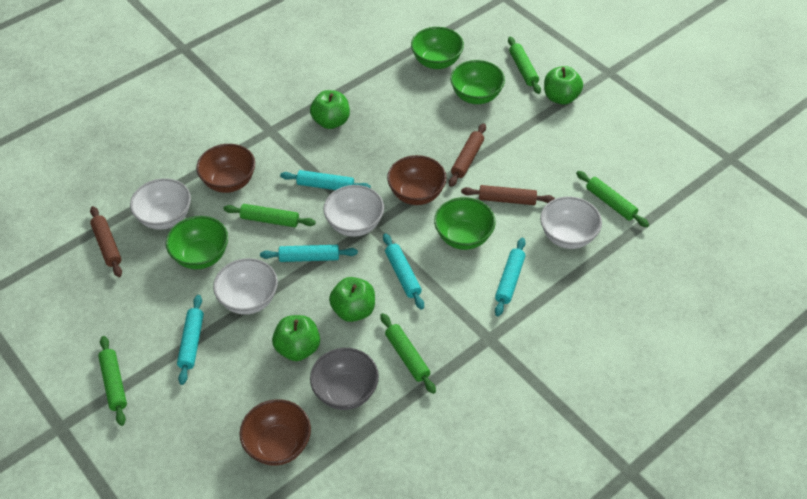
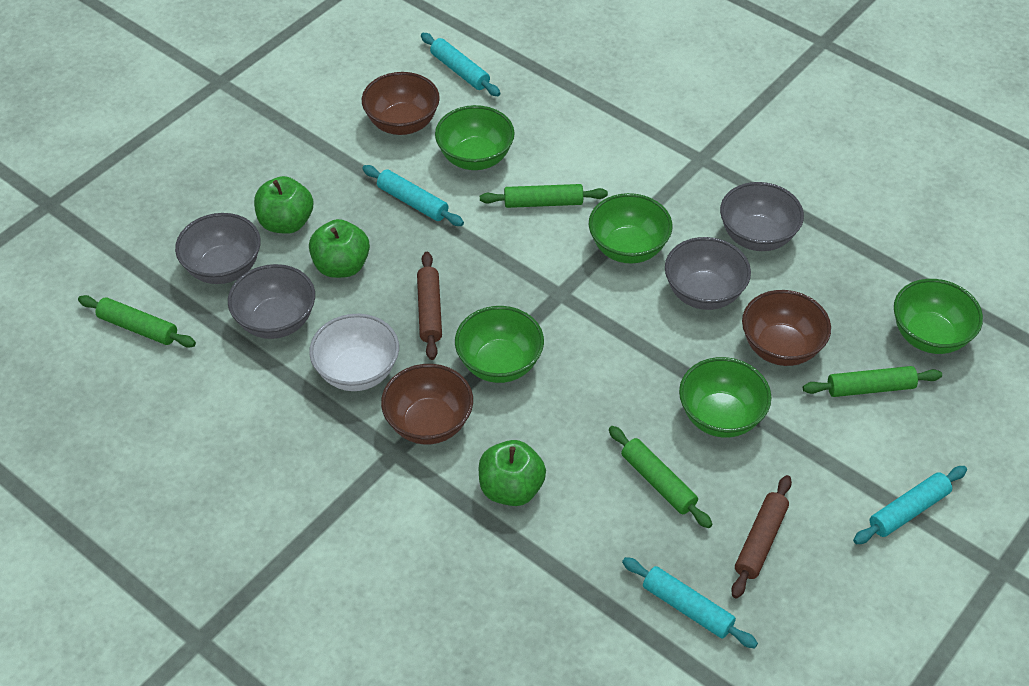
brown rolling pin: 3 -> 2
green apple: 4 -> 3
green bowl: 4 -> 5
green rolling pin: 5 -> 4
grey bowl: 1 -> 4
turquoise rolling pin: 5 -> 4
white bowl: 4 -> 1

